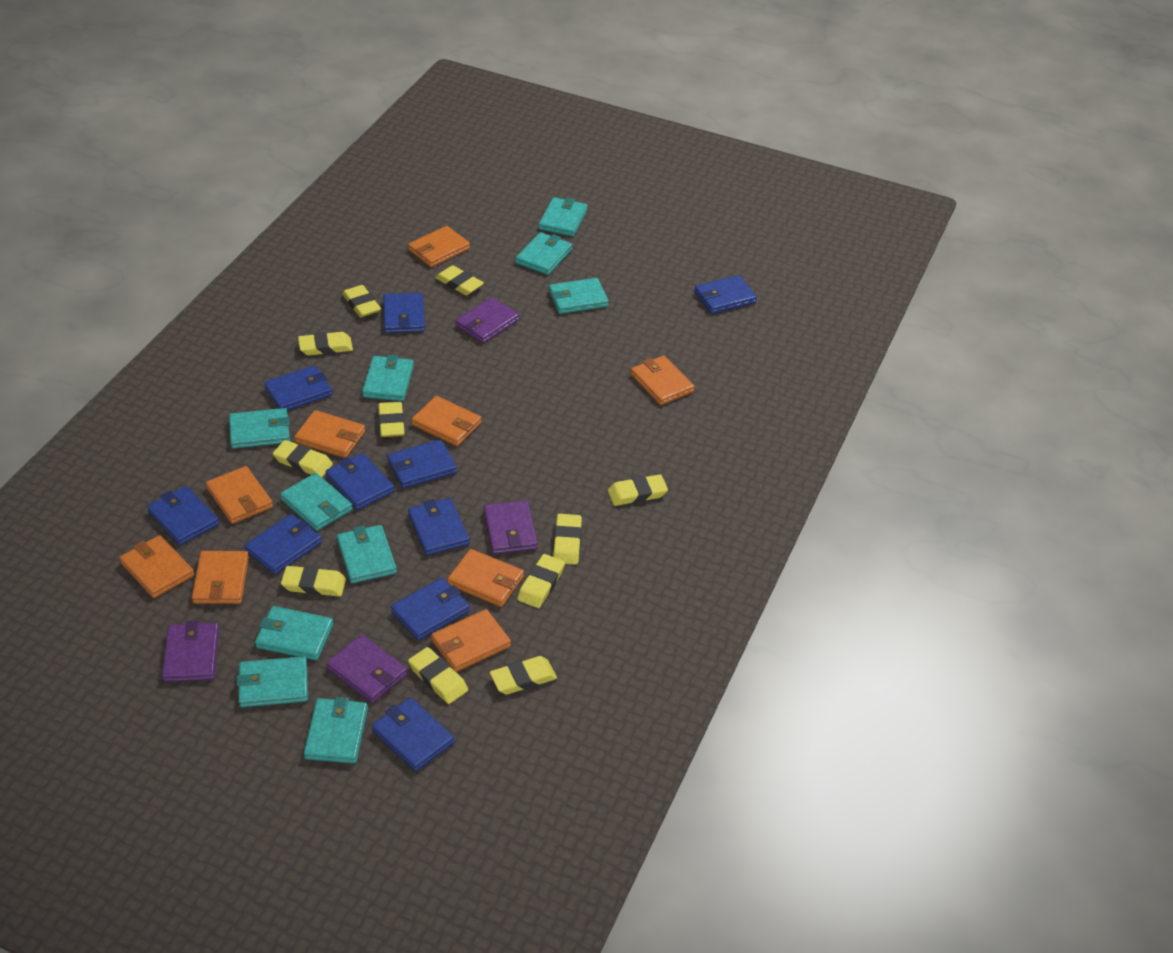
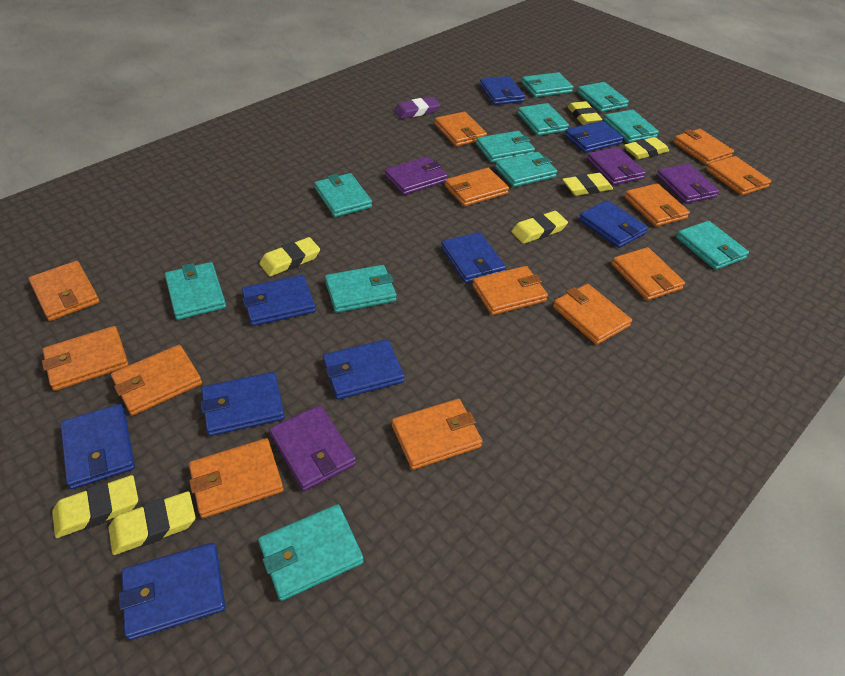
blue wallet: 10 -> 9
orange wallet: 9 -> 13
purple eraser: 0 -> 1
turquoise wallet: 10 -> 11
yellow eraser: 11 -> 7

